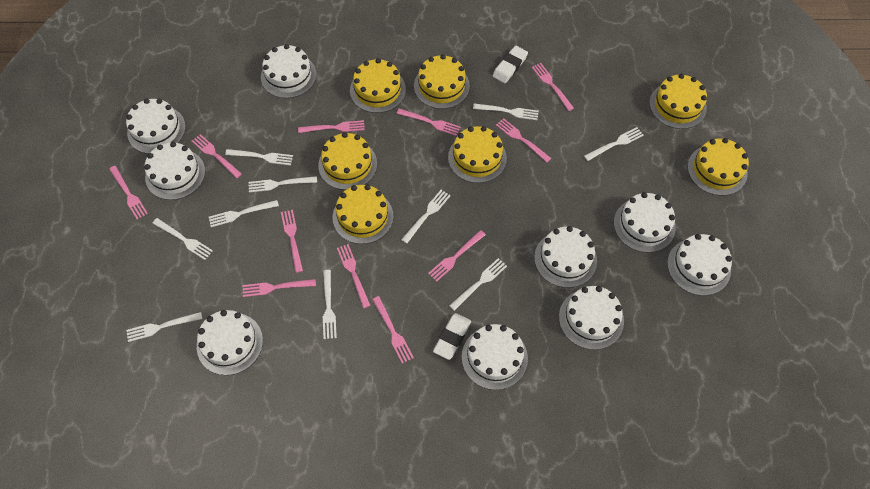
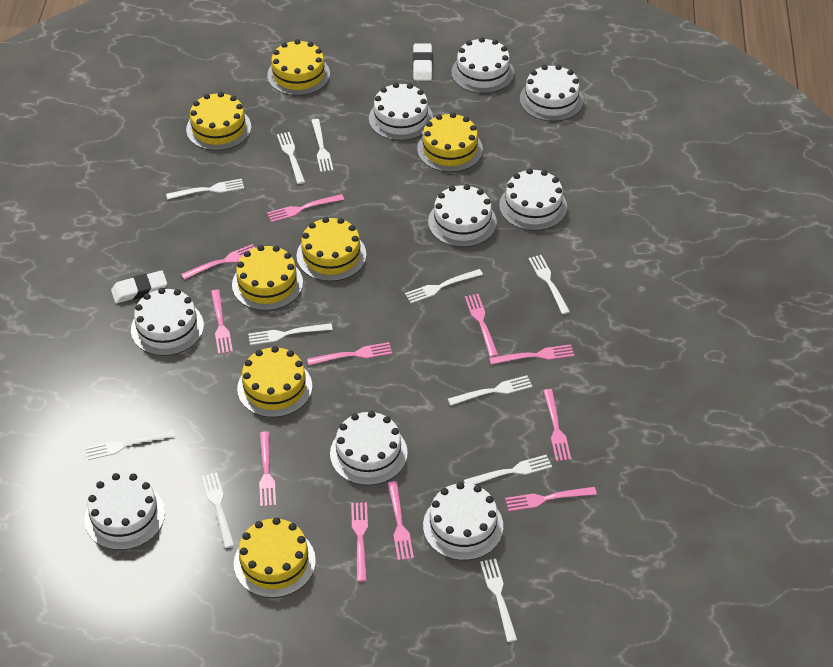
white fork: 10 -> 11

